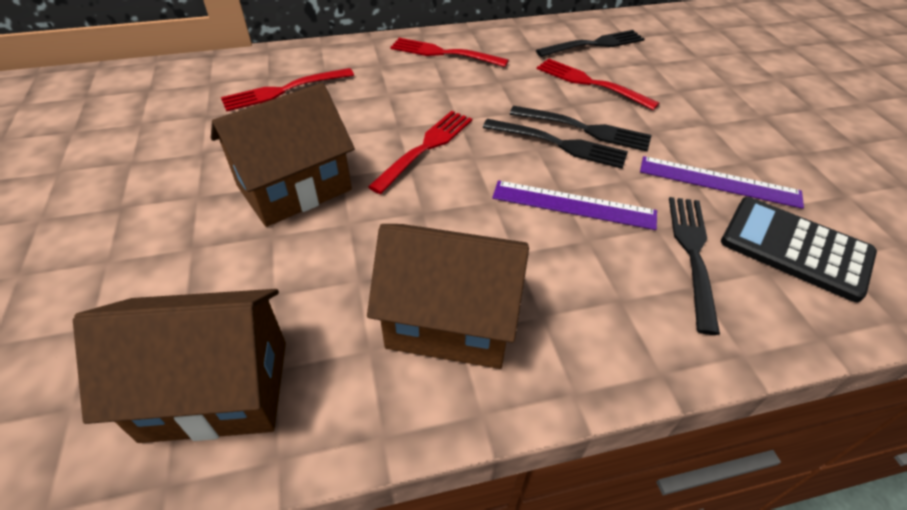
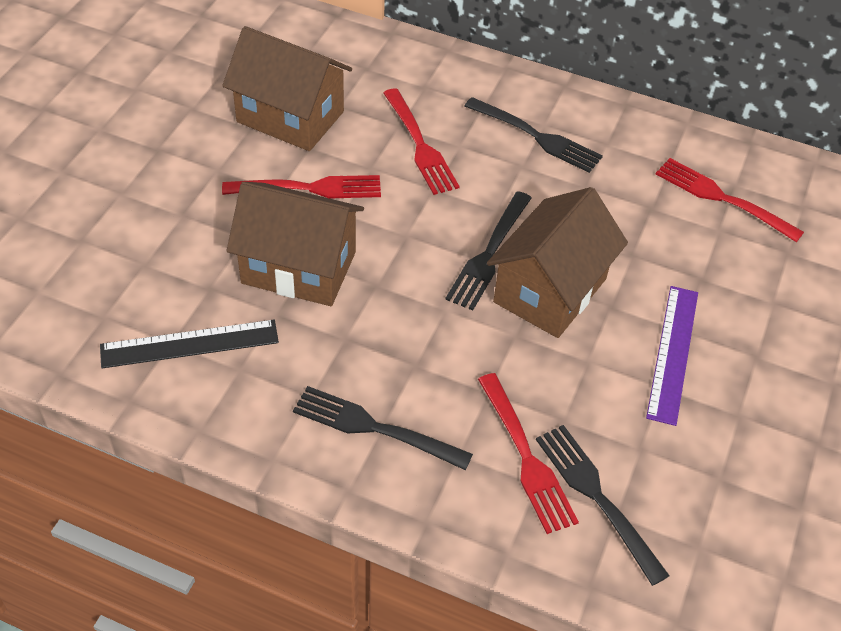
black calculator: 1 -> 0
black ruler: 0 -> 1
purple ruler: 2 -> 1

